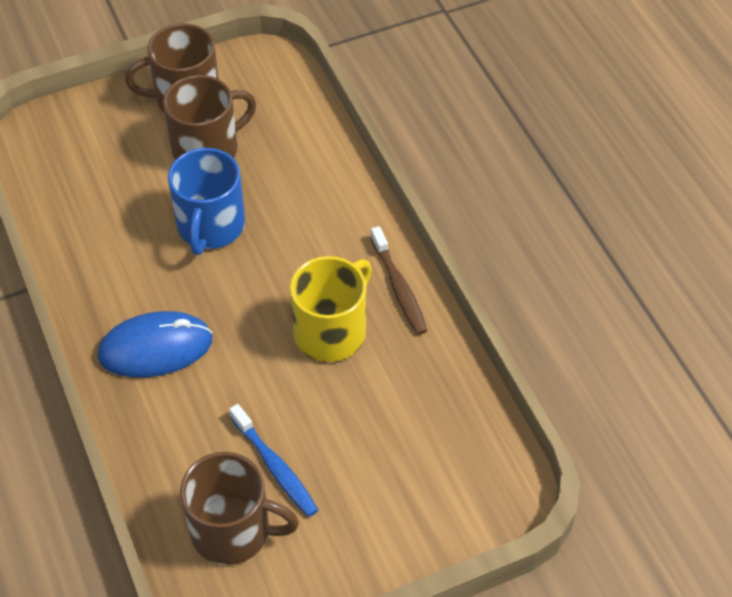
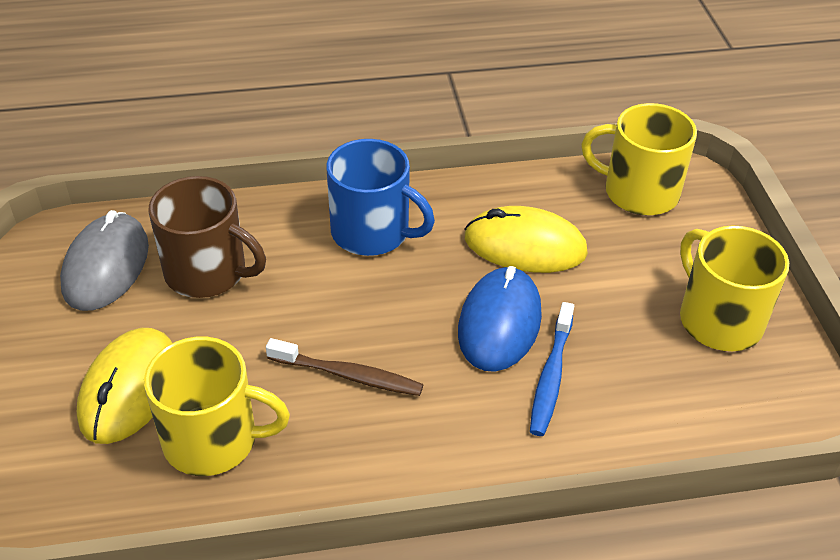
brown mug: 3 -> 1
grey mouse: 0 -> 1
yellow mouse: 0 -> 2
yellow mug: 1 -> 3

